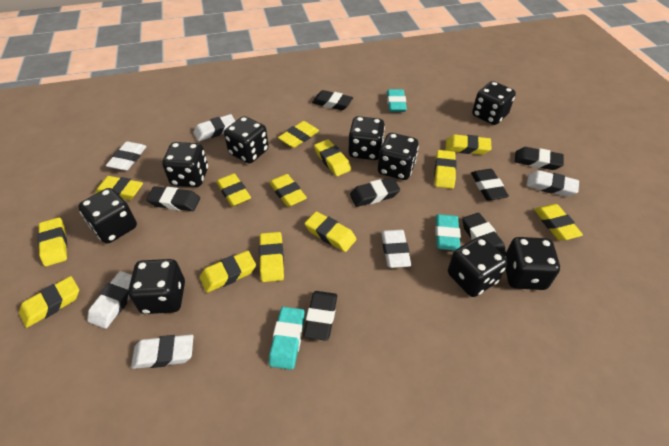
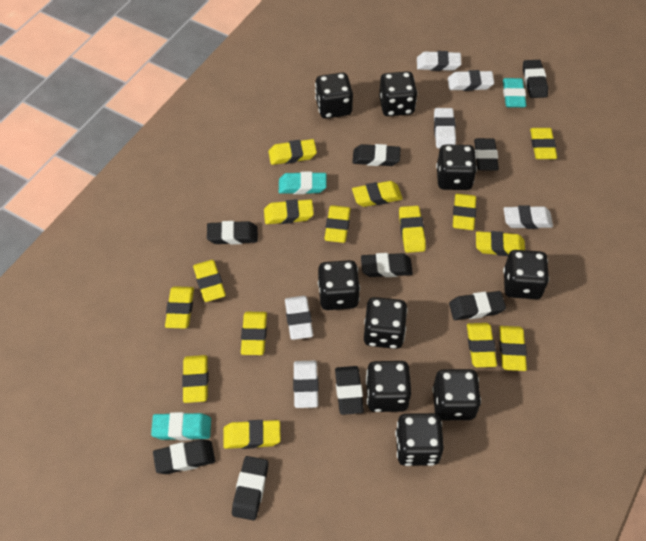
black eraser: 7 -> 9
yellow eraser: 13 -> 15

